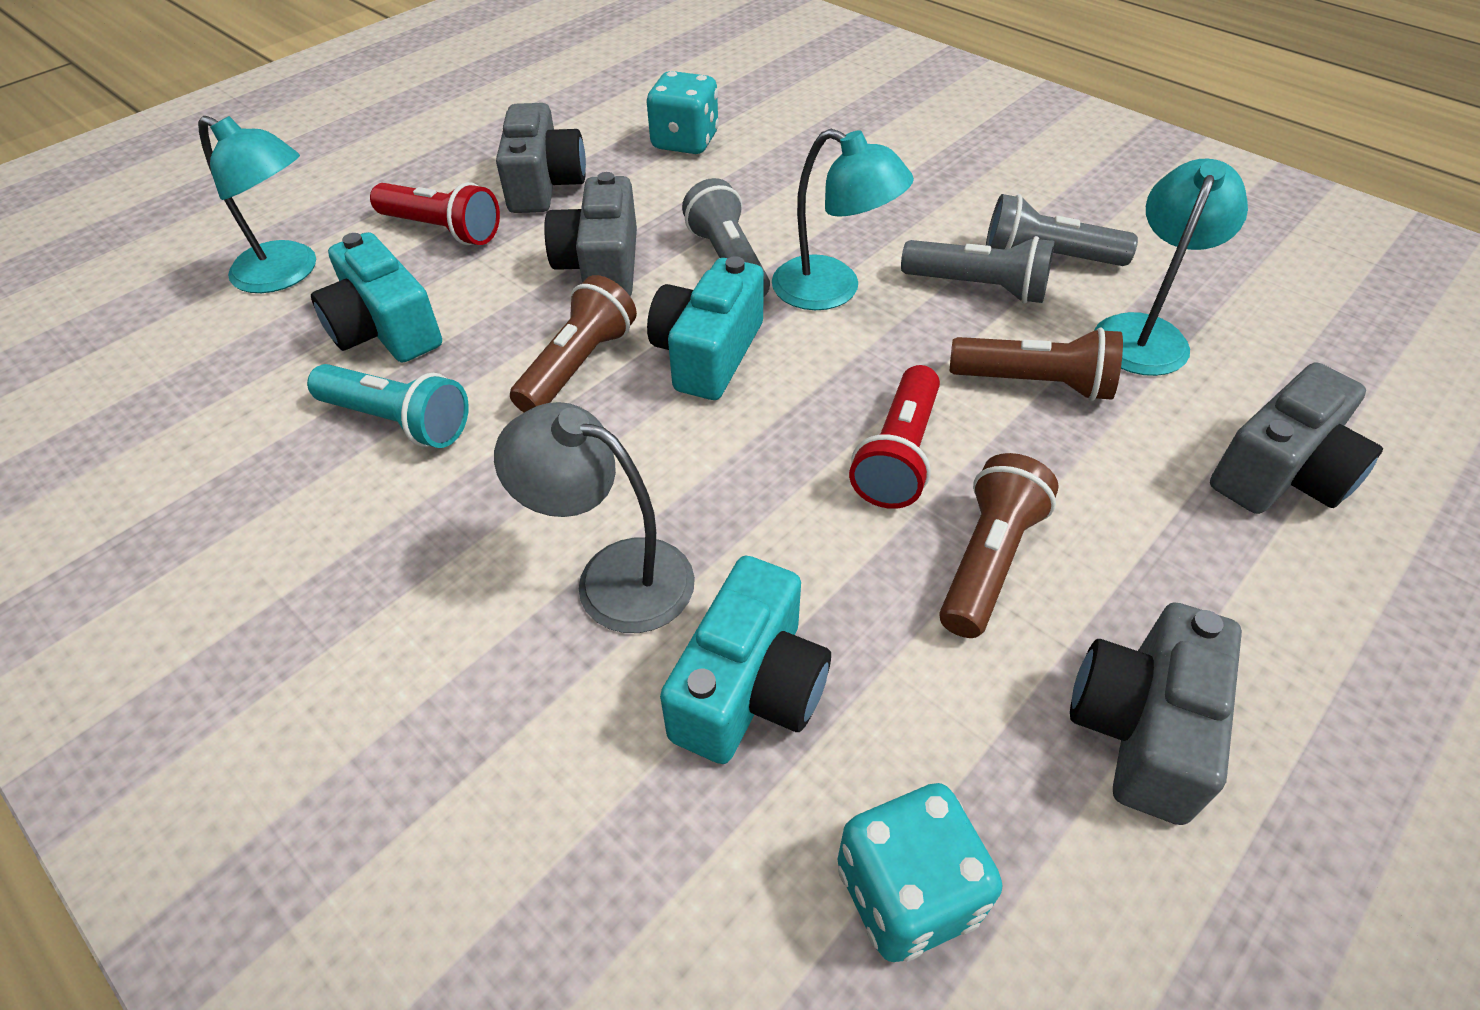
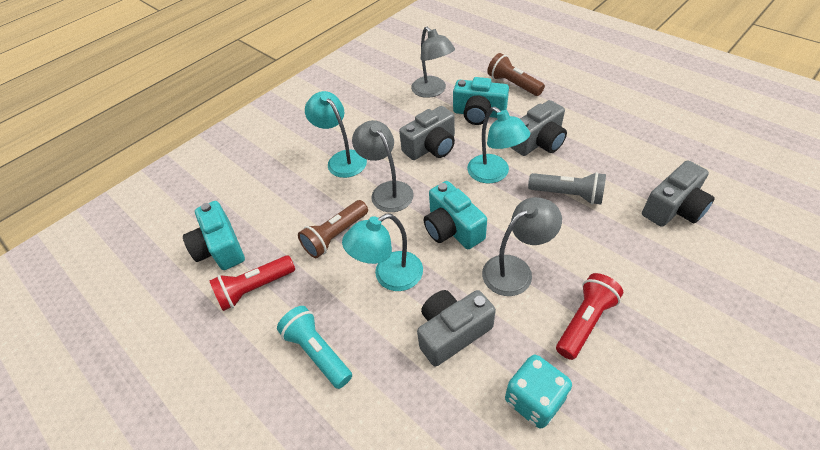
brown flashlight: 3 -> 2
grey flashlight: 3 -> 1
grey lamp: 1 -> 3
turquoise dice: 2 -> 1

